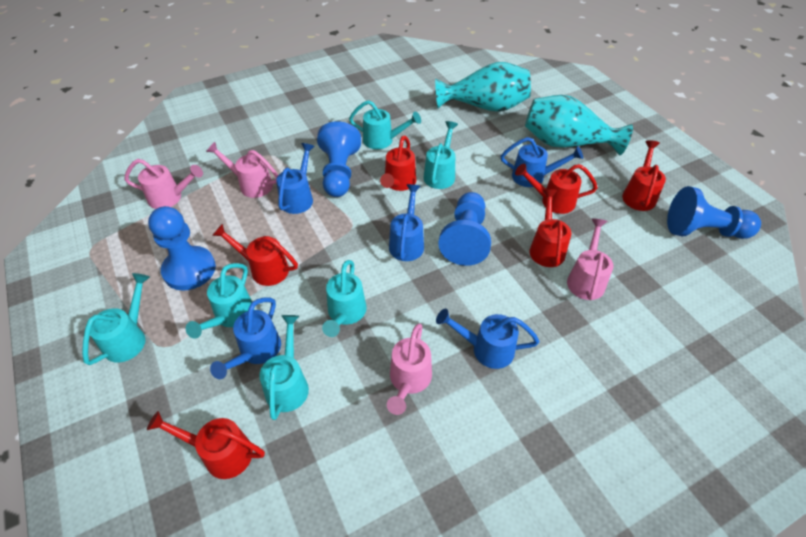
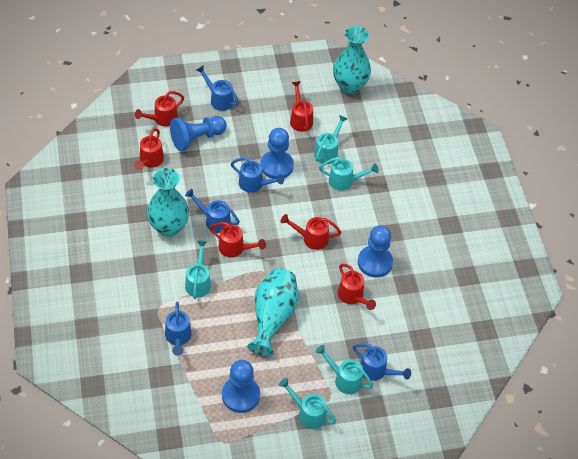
pink watering can: 4 -> 0
turquoise vase: 2 -> 3
turquoise watering can: 6 -> 5

